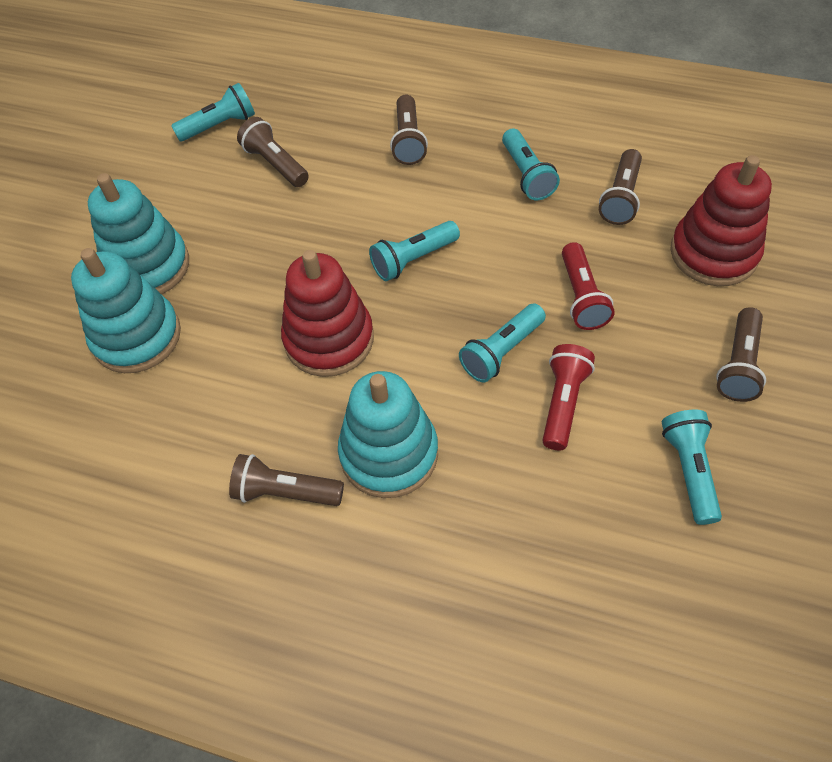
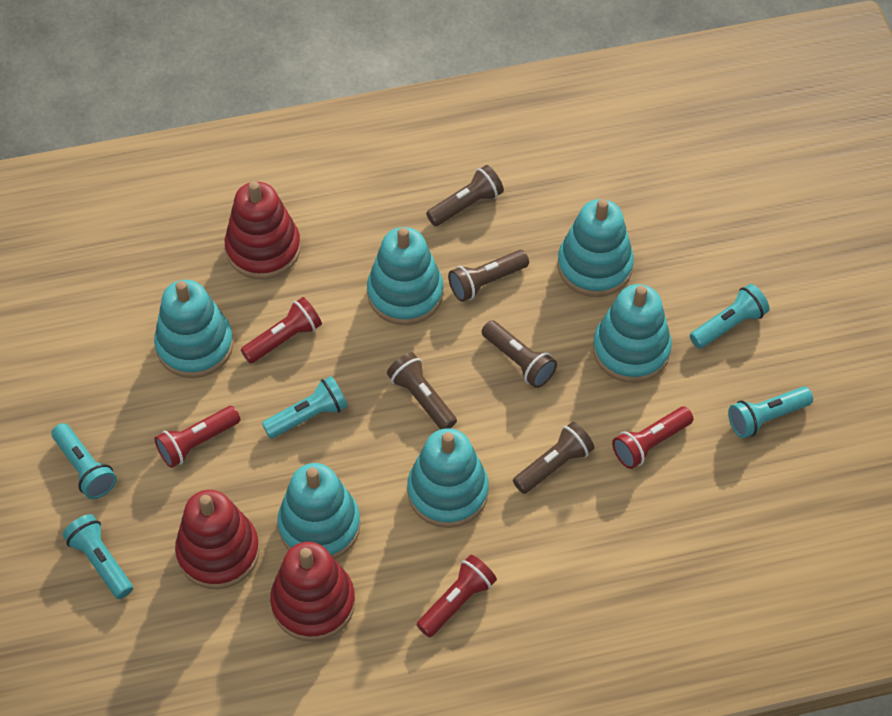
red flashlight: 2 -> 4
red stacking toy: 2 -> 3
turquoise stacking toy: 3 -> 6

